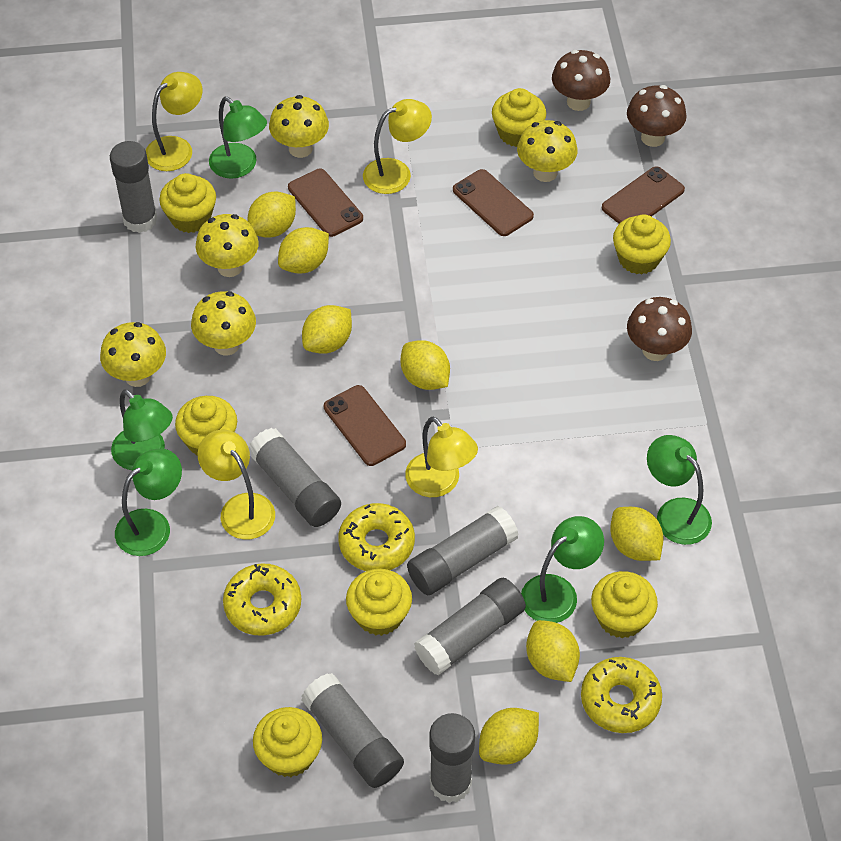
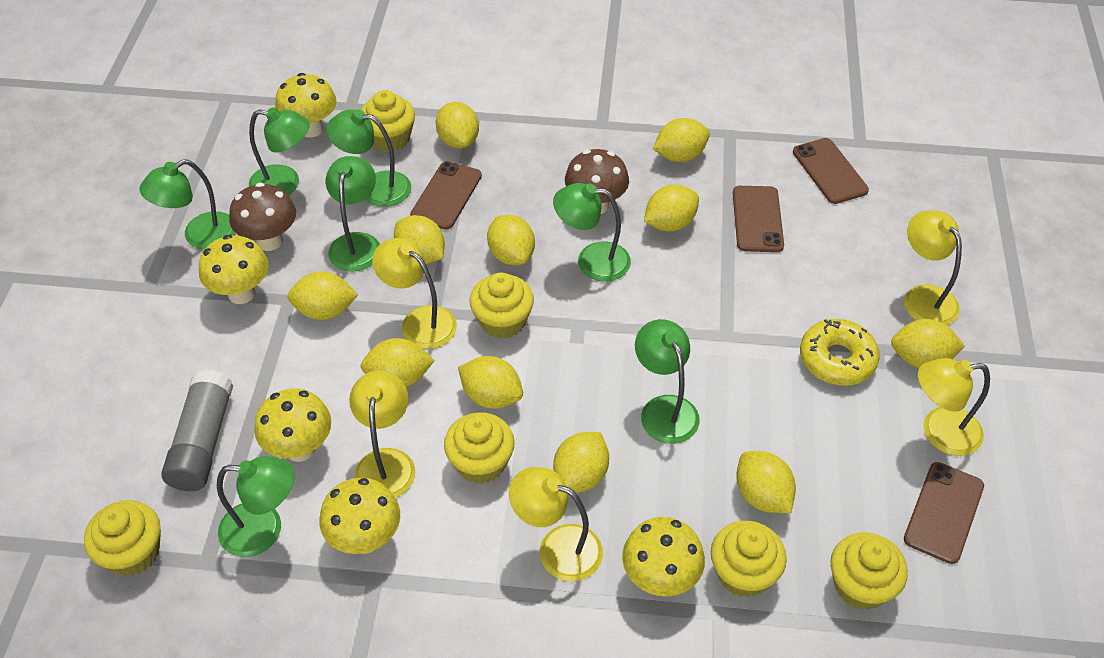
brown mushroom: 3 -> 2
green lamp: 5 -> 7
grey glue stick: 6 -> 1
yellow cupcake: 7 -> 6
yellow donut: 3 -> 1
yellow lamp: 4 -> 5
yellow lemon: 7 -> 11

